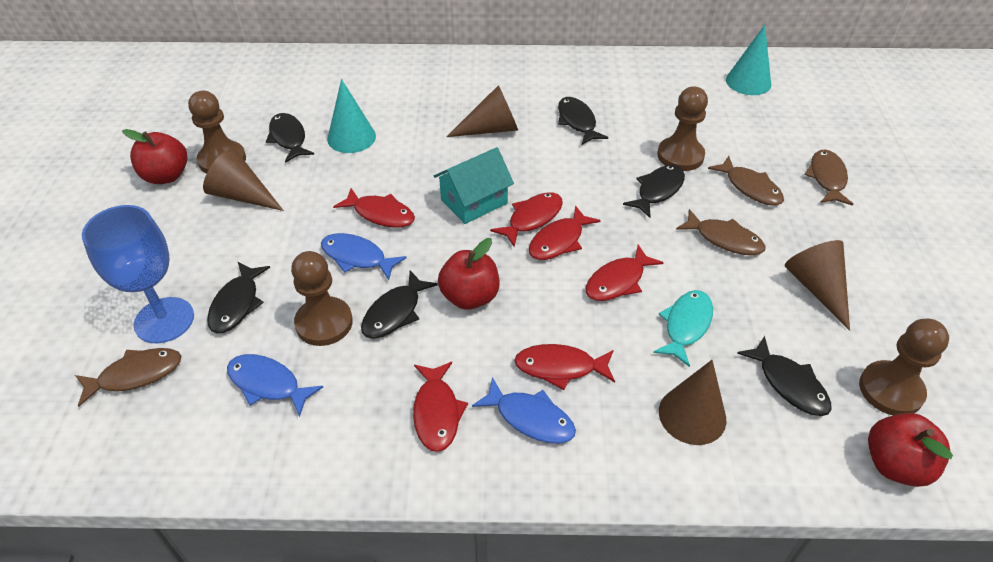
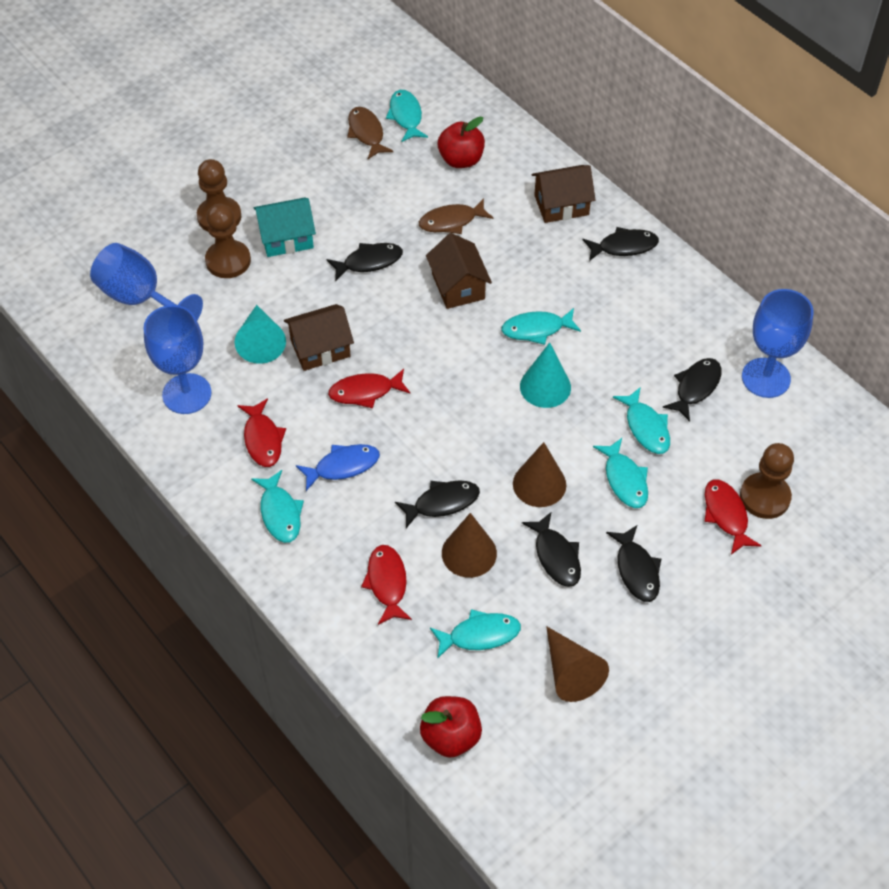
blue fish: 3 -> 1
blue goblet: 1 -> 3
brown cone: 4 -> 3
brown fish: 4 -> 2
brown house: 0 -> 3
brown pawn: 4 -> 3
red apple: 3 -> 2
red fish: 6 -> 4
turquoise fish: 1 -> 6

